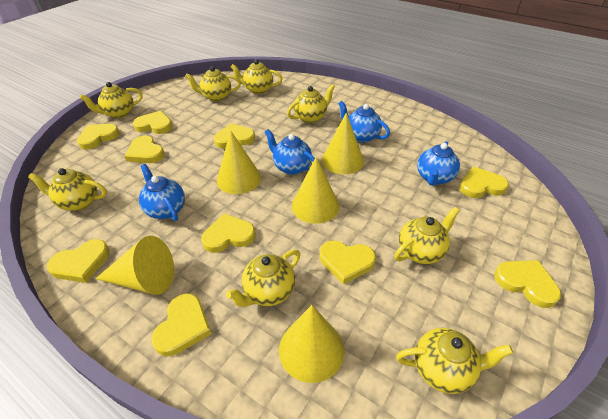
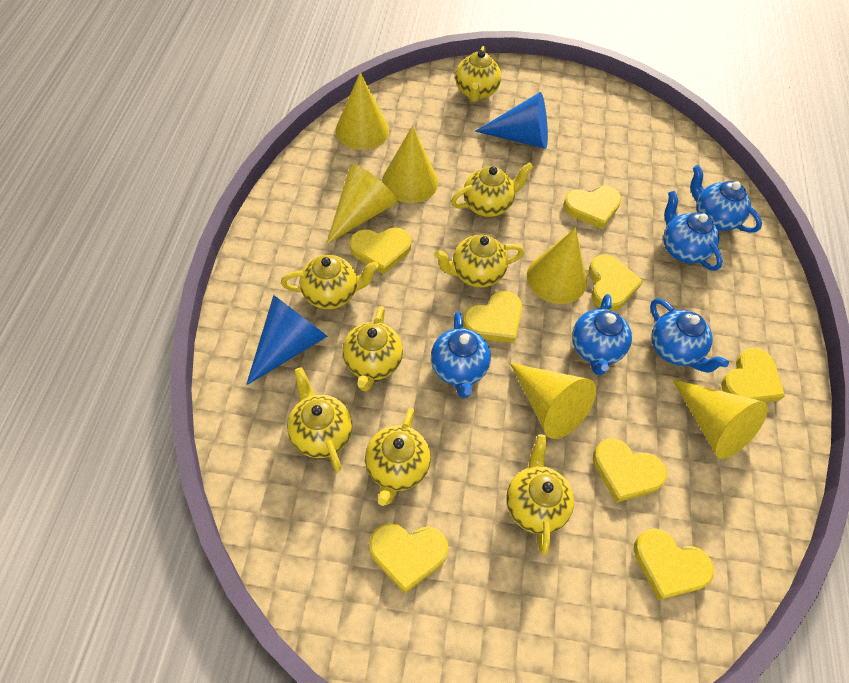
blue cone: 0 -> 2
blue teapot: 4 -> 5
yellow cone: 5 -> 6
yellow heart: 10 -> 8

